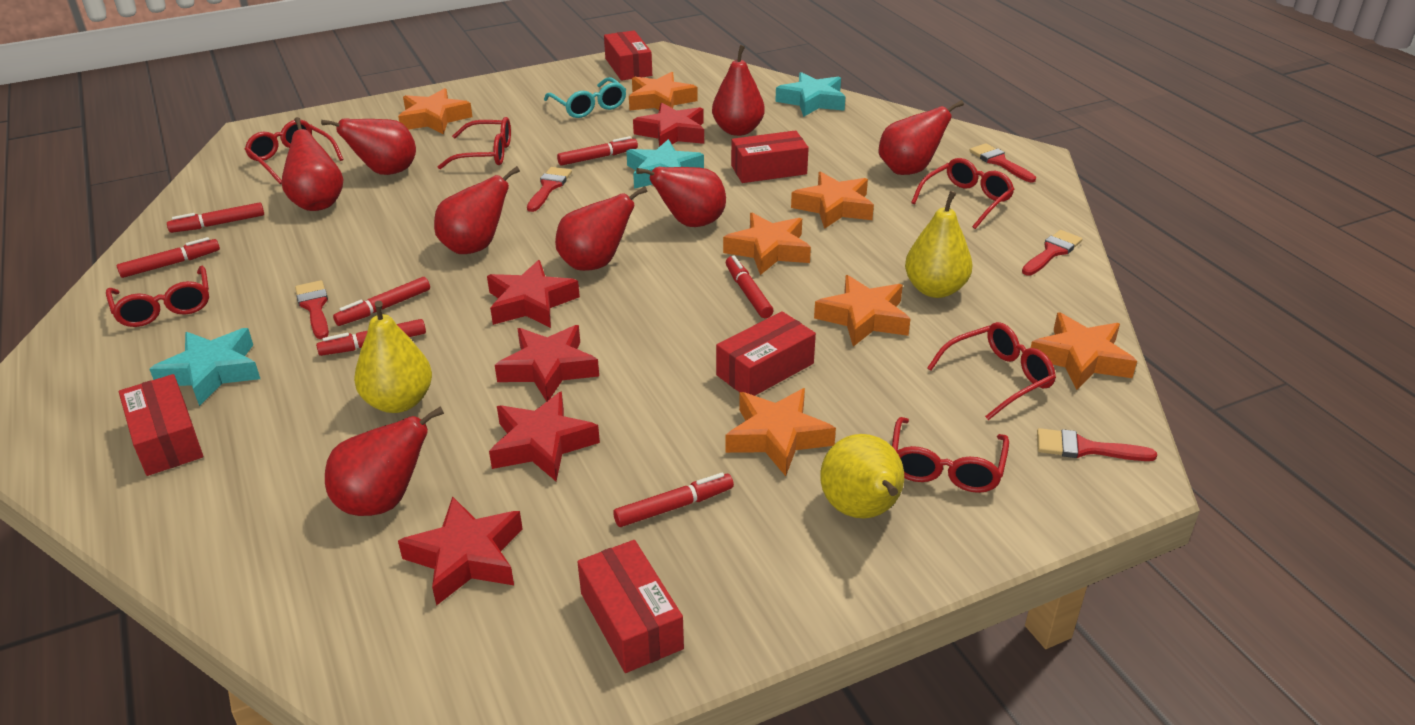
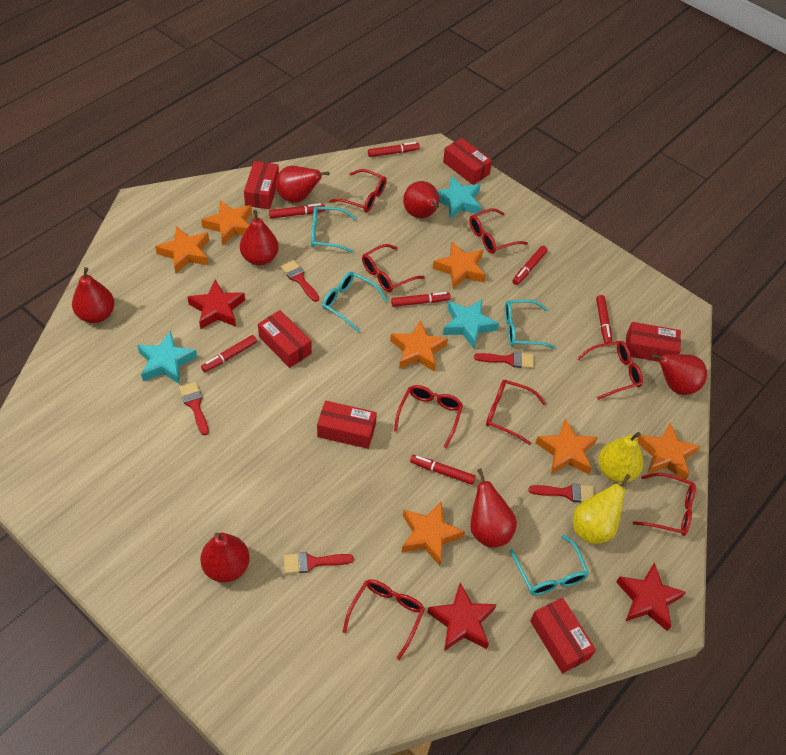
red box: 5 -> 6
red glasses: 6 -> 8
red pear: 8 -> 7
red star: 5 -> 3
turquoise glasses: 1 -> 4
yellow pear: 3 -> 2

